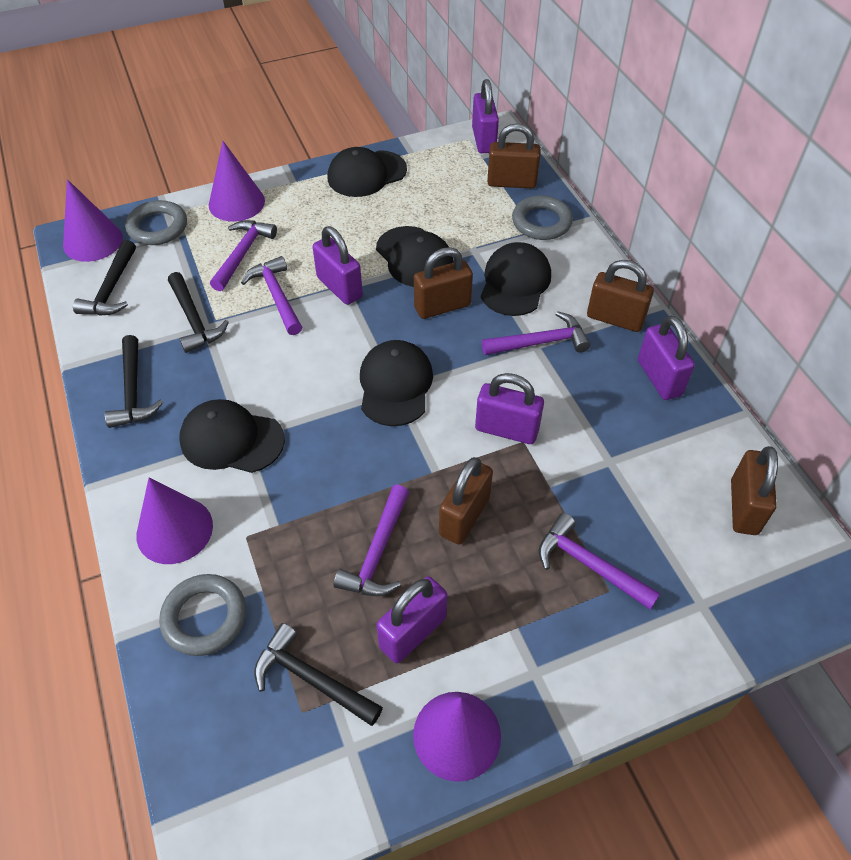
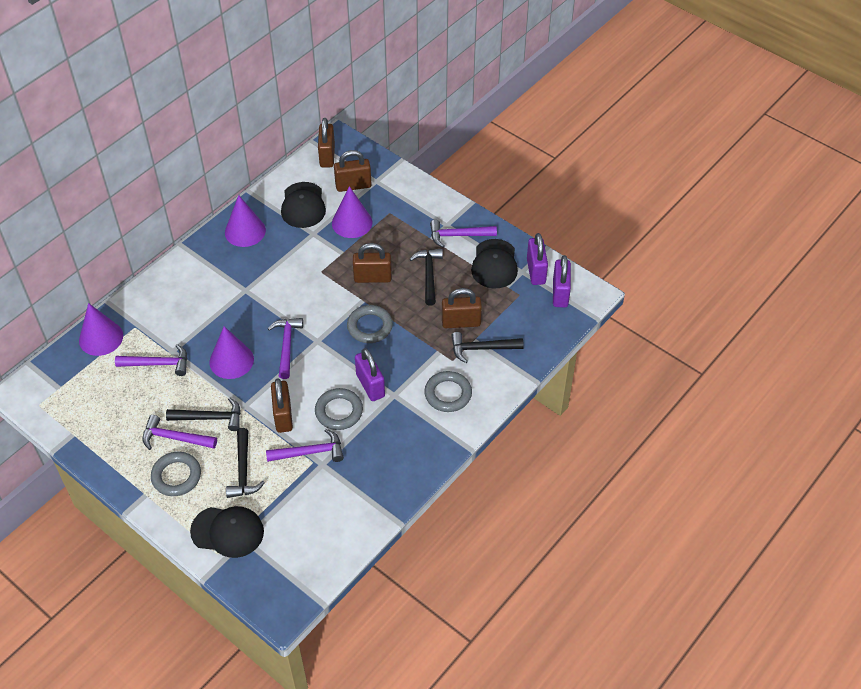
black cap: 5 -> 3
grey ring: 3 -> 4
purple padlock: 5 -> 3

